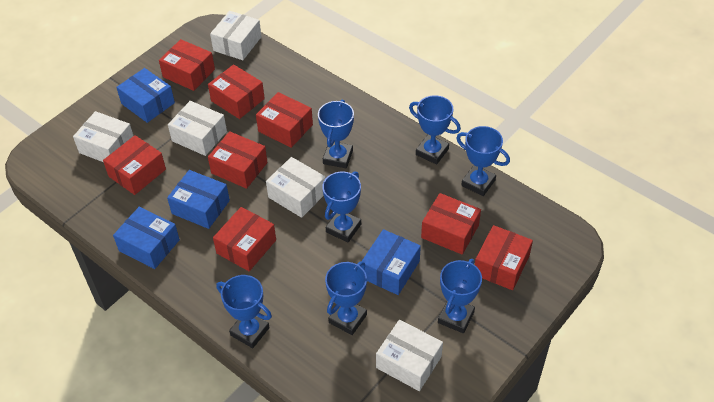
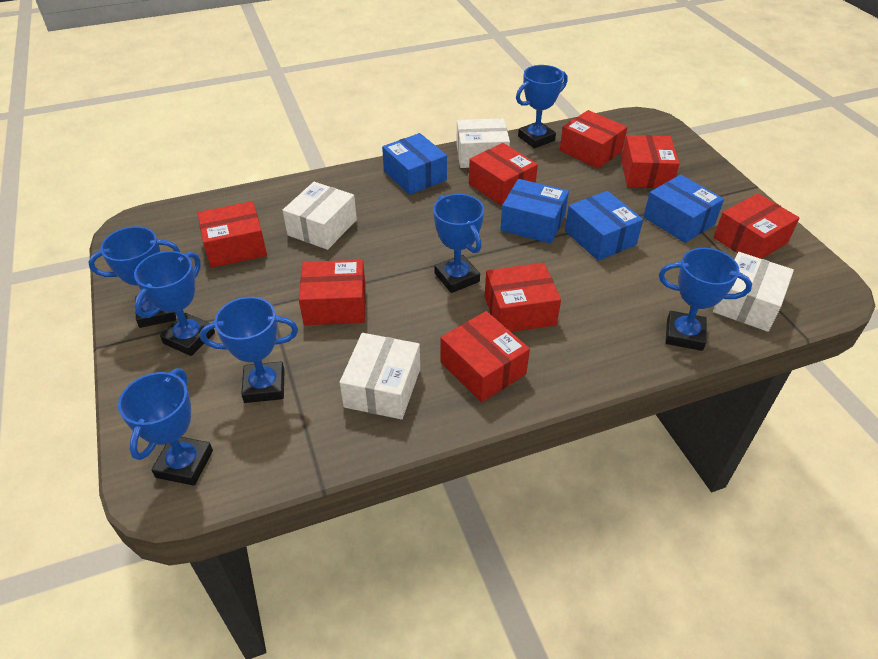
white box: 5 -> 4

